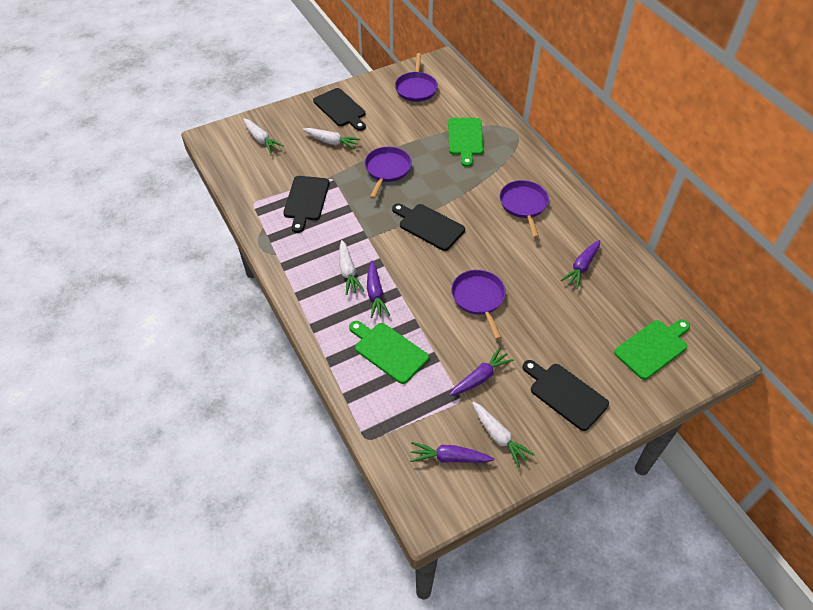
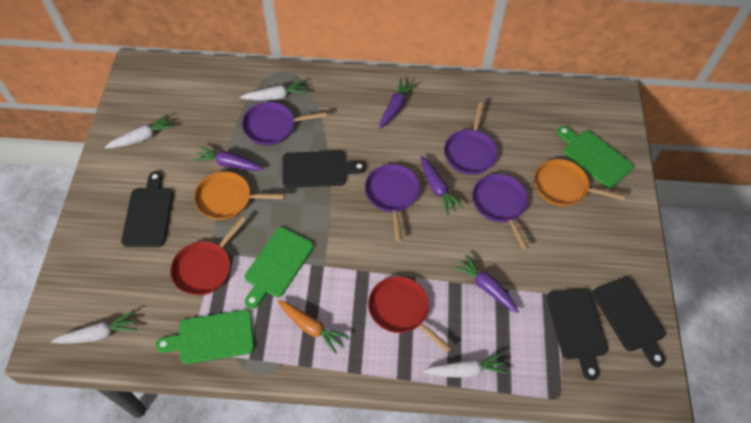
orange carrot: 0 -> 1
orange pan: 0 -> 2
red pan: 0 -> 2

